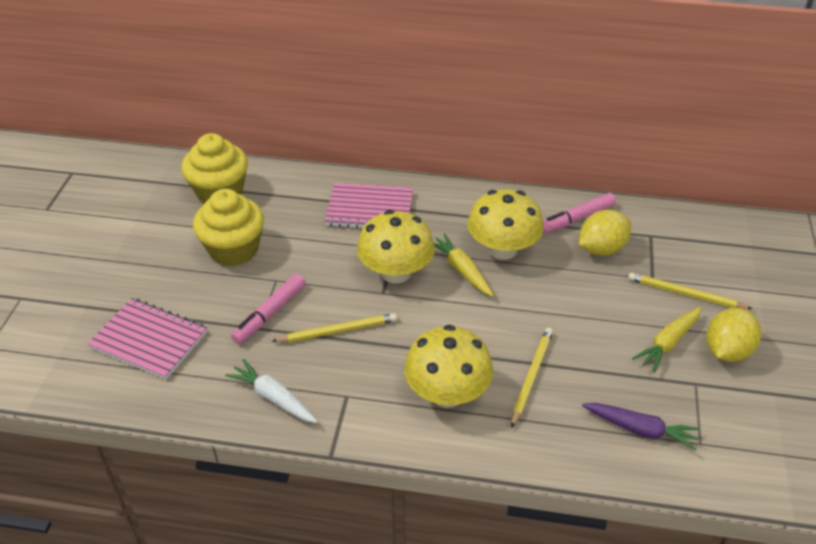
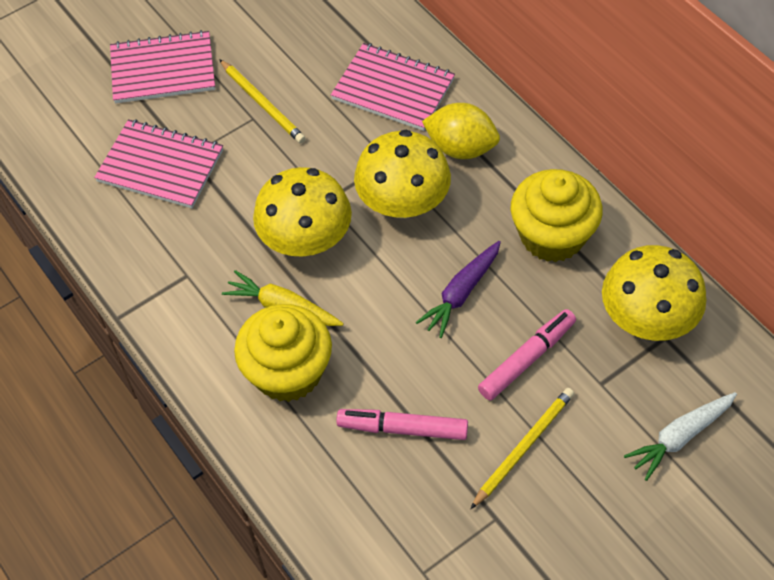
pink notebook: 2 -> 3
yellow carrot: 2 -> 1
yellow lemon: 2 -> 1
yellow pencil: 3 -> 2

